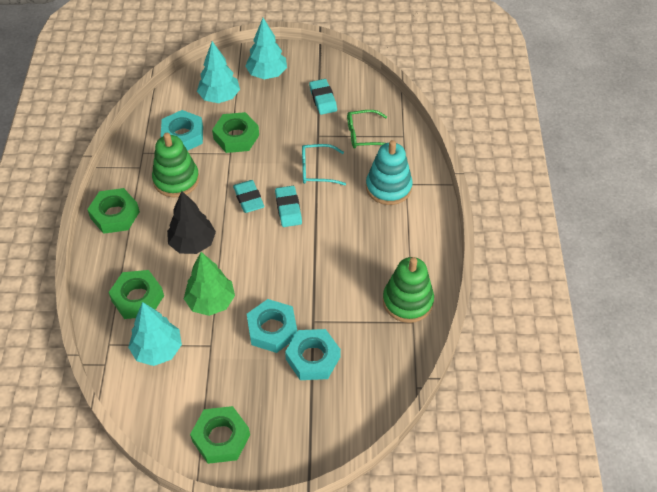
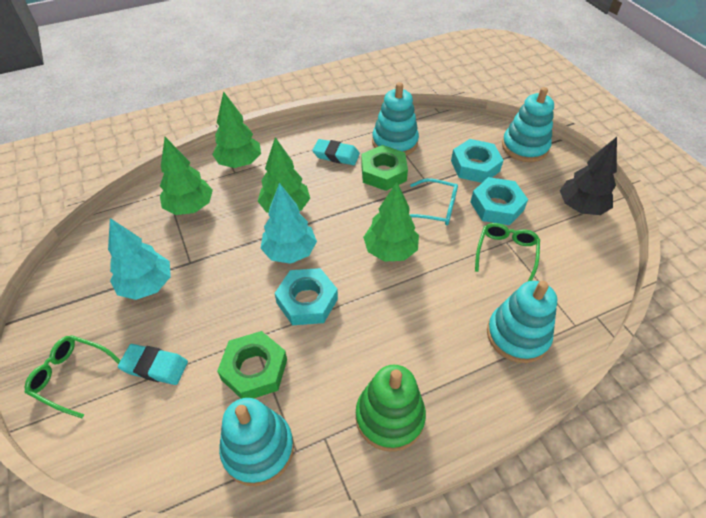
green glasses: 1 -> 2
green nut: 4 -> 2
green stacking toy: 2 -> 1
green tree: 1 -> 4
turquoise eraser: 3 -> 2
turquoise stacking toy: 1 -> 4
turquoise tree: 3 -> 2

